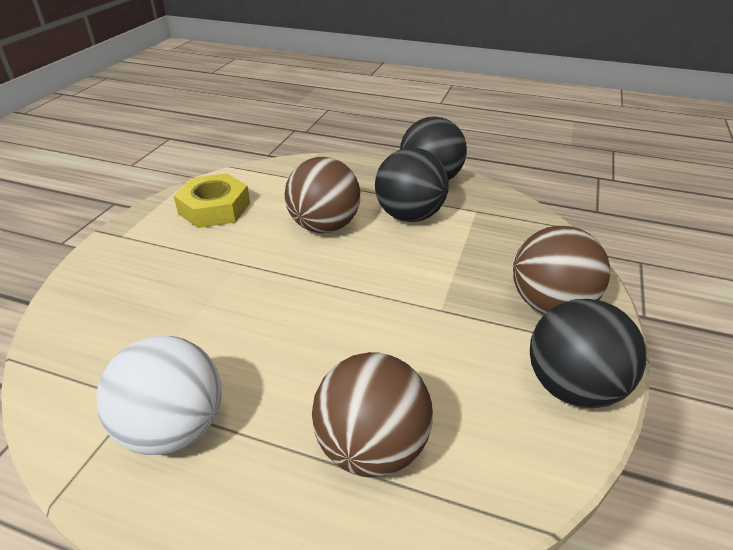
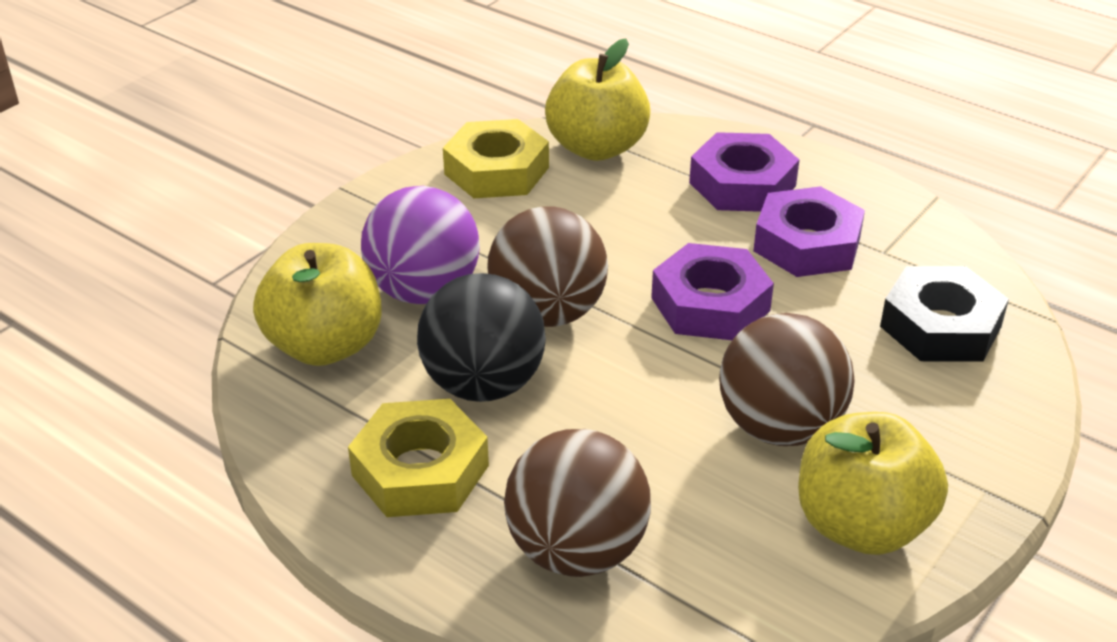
black ball: 3 -> 1
black nut: 0 -> 1
purple ball: 0 -> 1
purple nut: 0 -> 3
white ball: 1 -> 0
yellow apple: 0 -> 3
yellow nut: 1 -> 2

